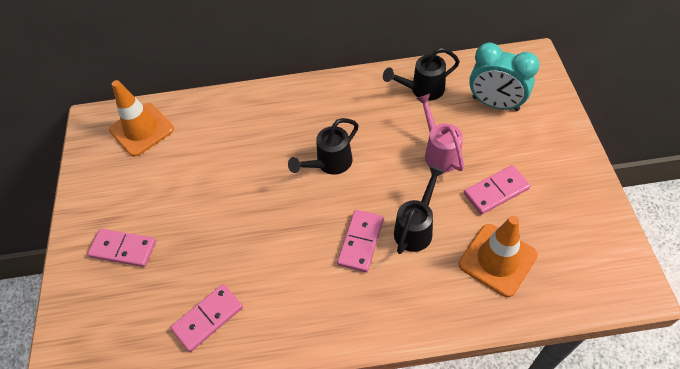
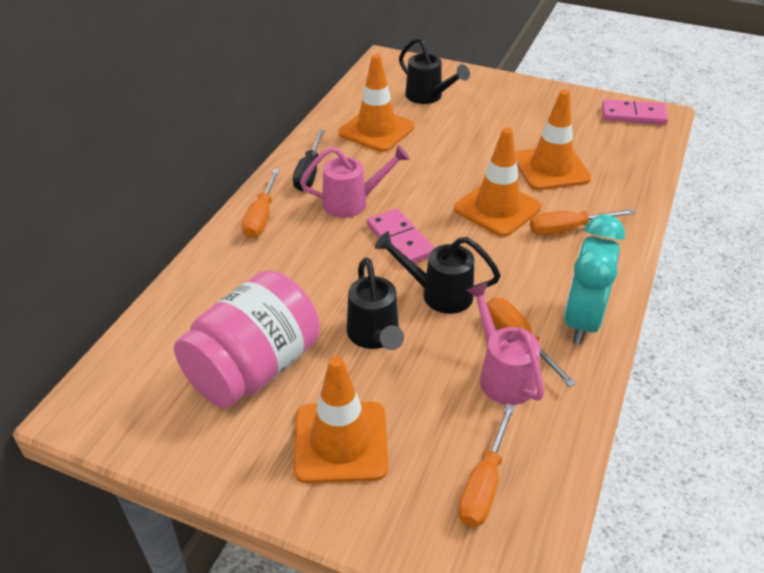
black screwdriver: 0 -> 1
orange screwdriver: 0 -> 4
orange traffic cone: 2 -> 4
pink domino: 4 -> 2
pink jar: 0 -> 1
pink watering can: 1 -> 2

